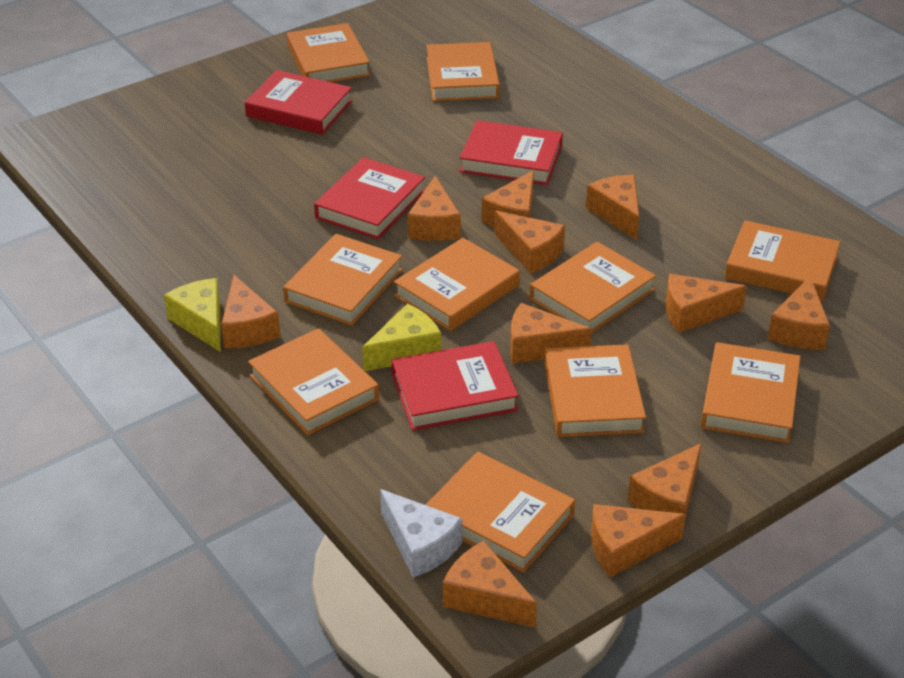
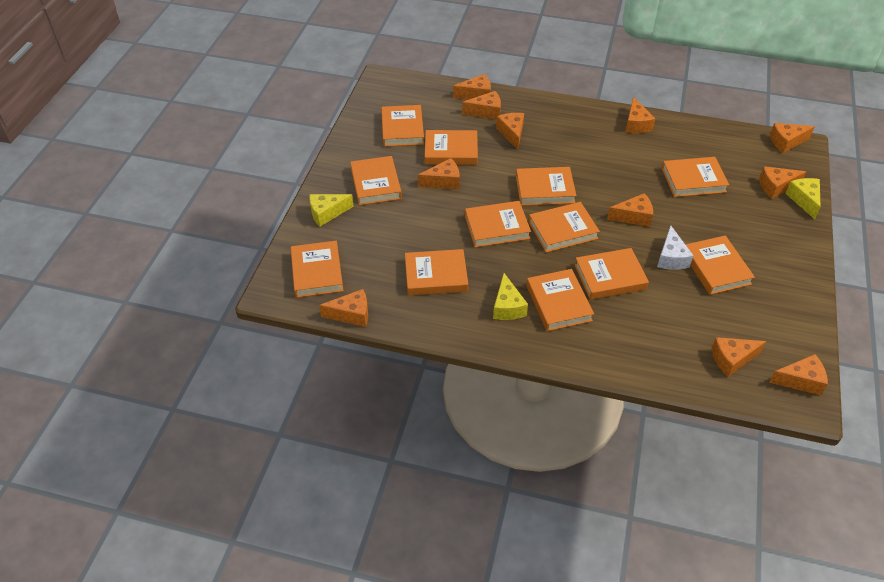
orange book: 10 -> 12
red book: 4 -> 0
yellow cheese: 2 -> 3

